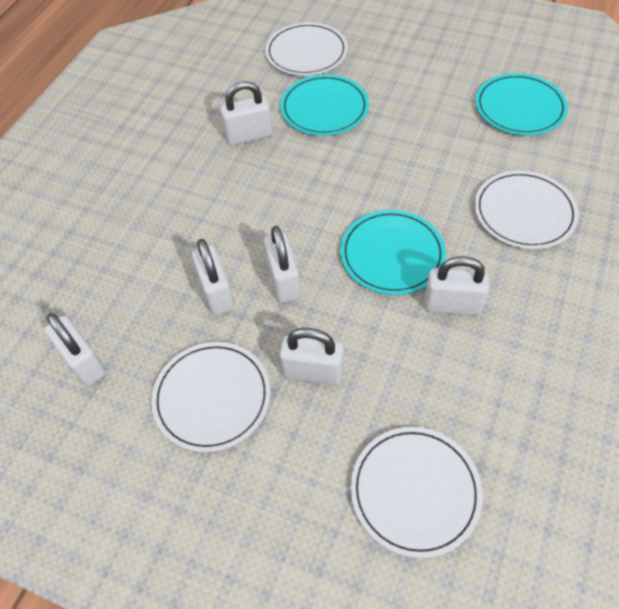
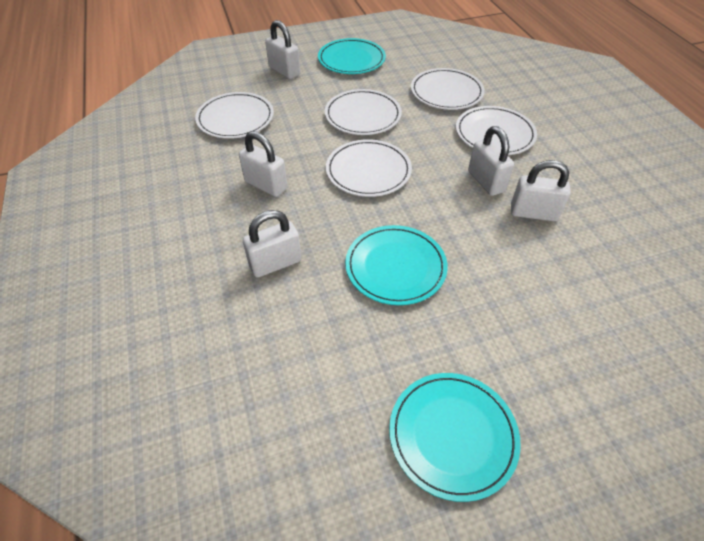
white padlock: 6 -> 5
white plate: 4 -> 5

